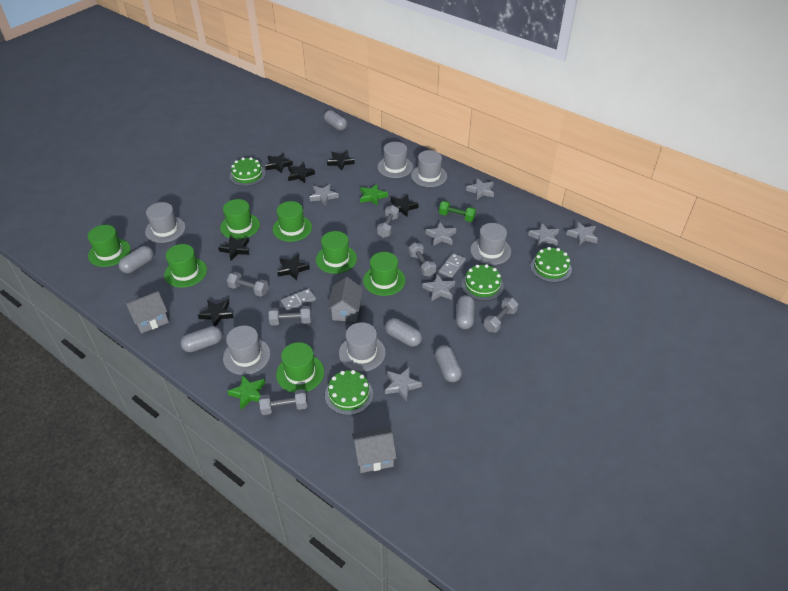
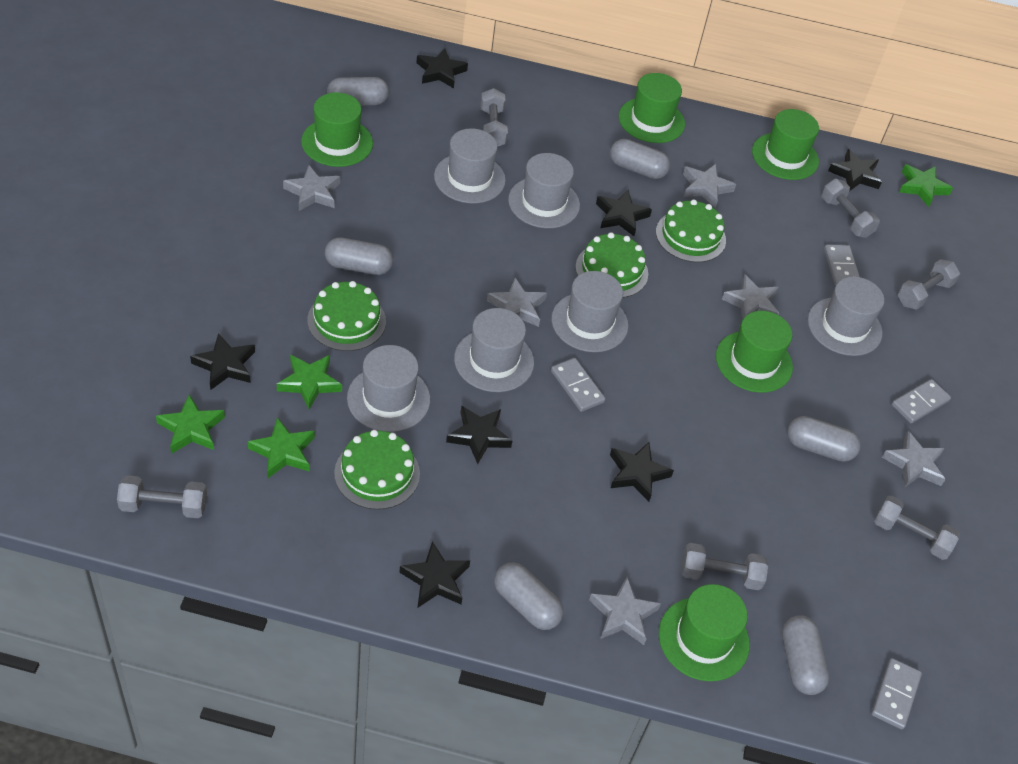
green dumbbell: 1 -> 0
green hat: 7 -> 5
green star: 2 -> 4
grey domino: 2 -> 4
grey house: 3 -> 0
grey star: 7 -> 6

